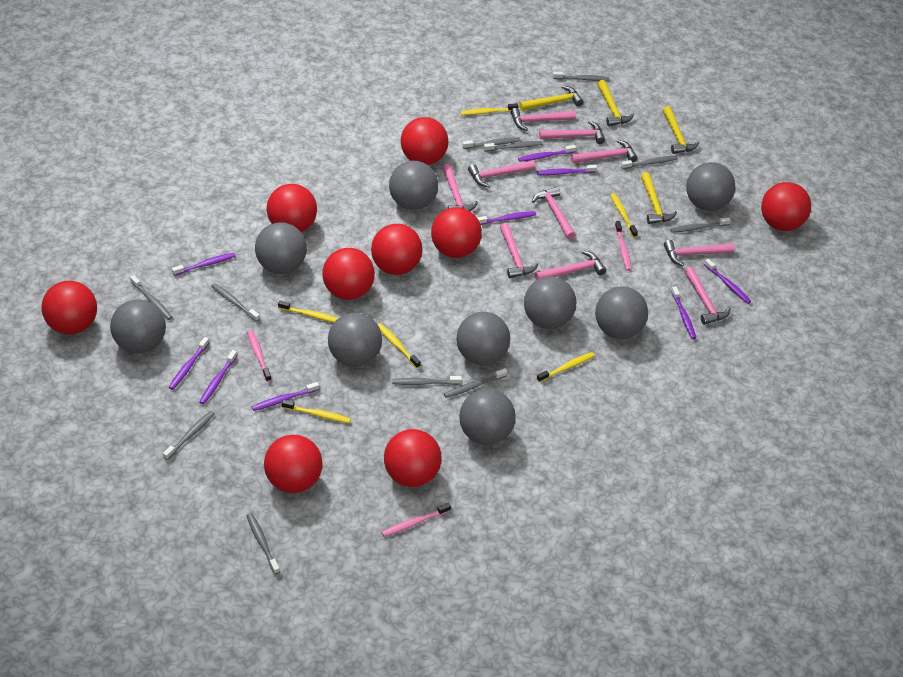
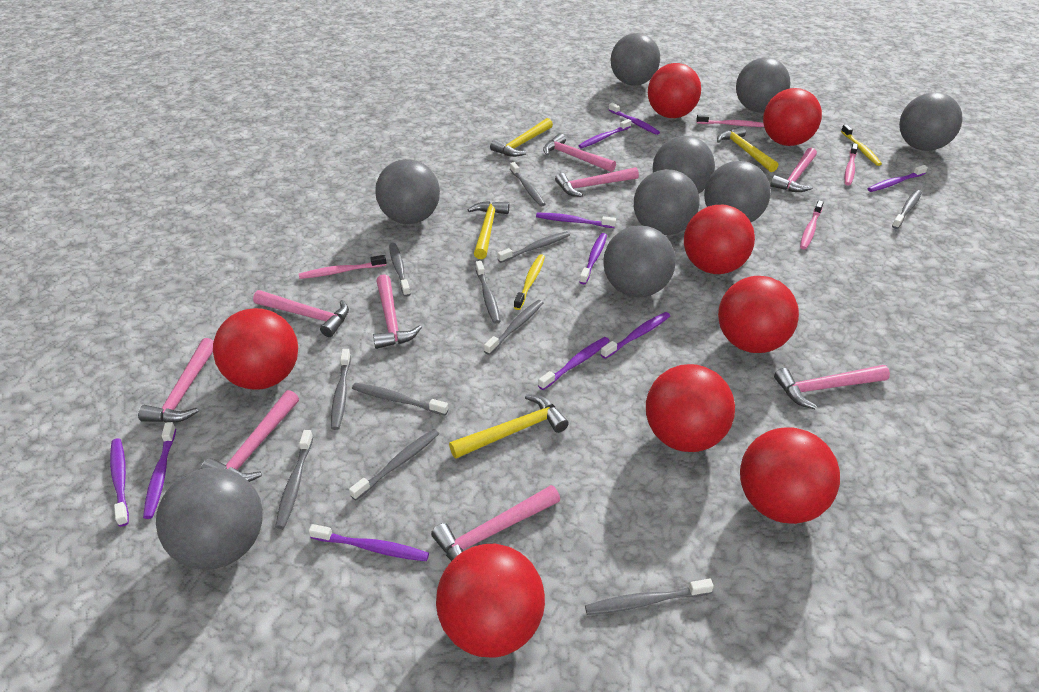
pink hammer: 10 -> 9
pink toothbrush: 3 -> 4
purple toothbrush: 9 -> 10
red ball: 9 -> 8
yellow toothbrush: 6 -> 2

